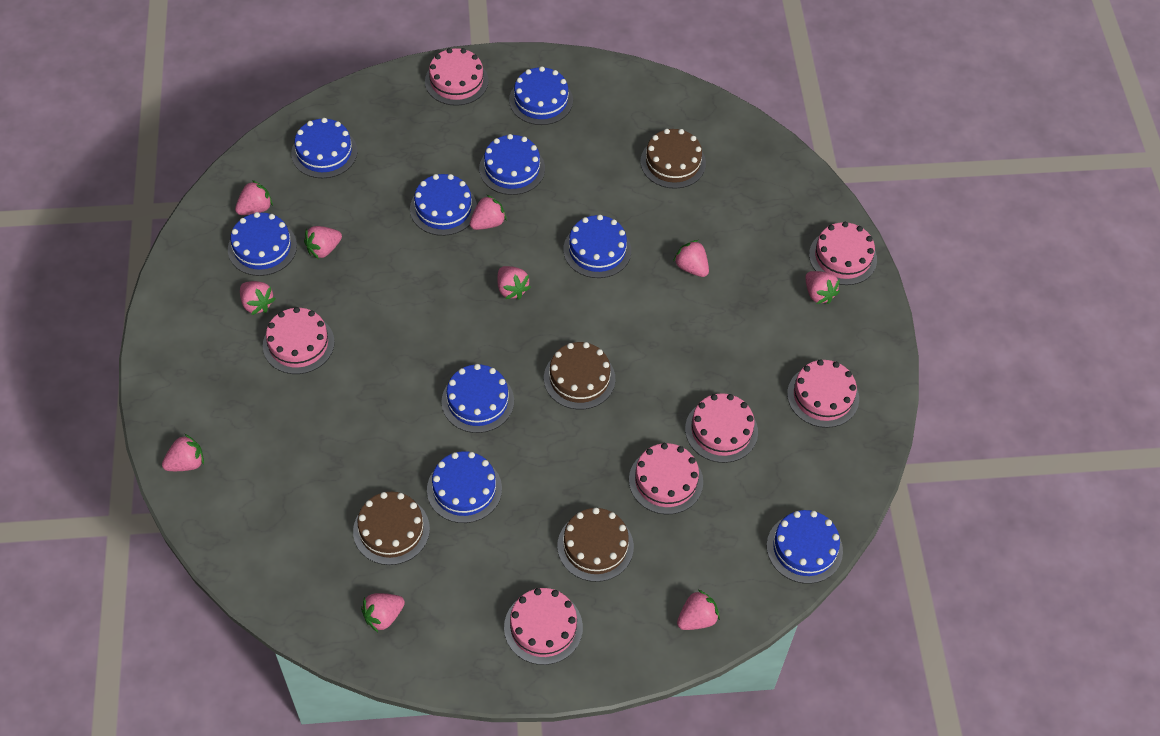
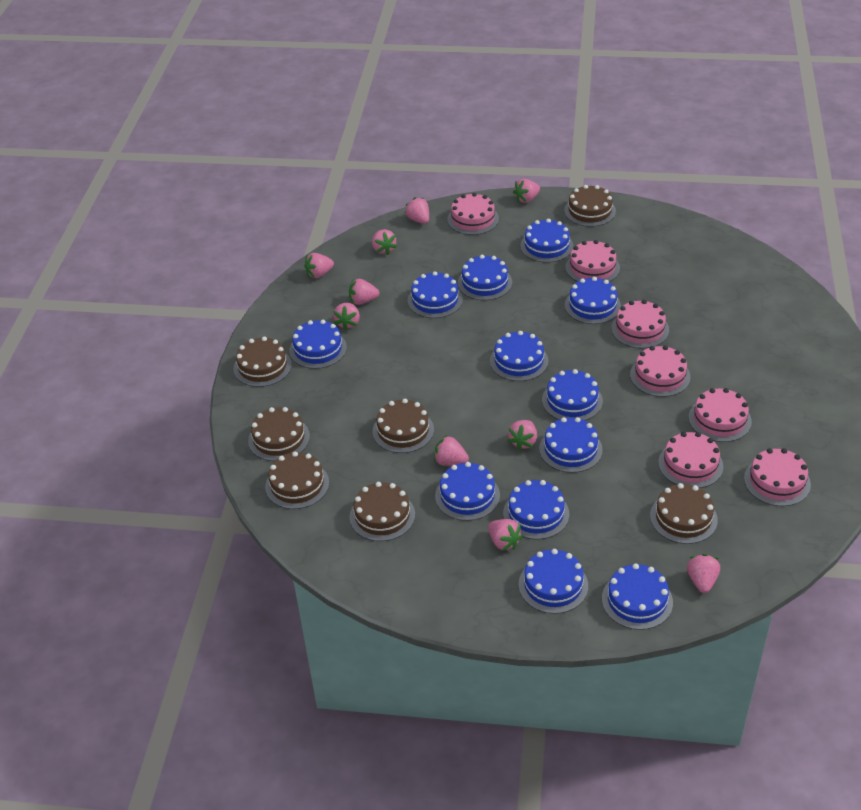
blue cake: 9 -> 12
brown cake: 4 -> 7

